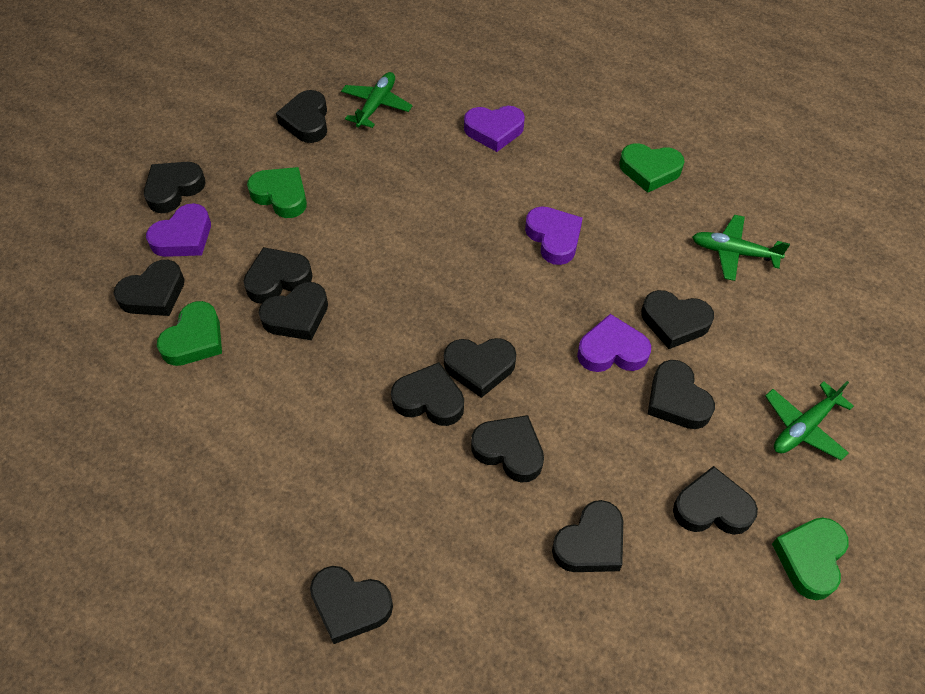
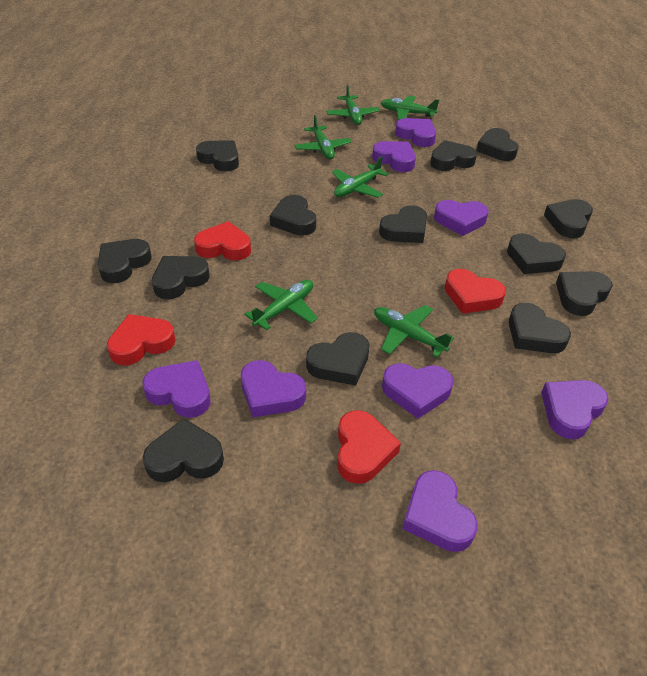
green heart: 4 -> 0
green plane: 3 -> 6
purple heart: 4 -> 8
red heart: 0 -> 4

